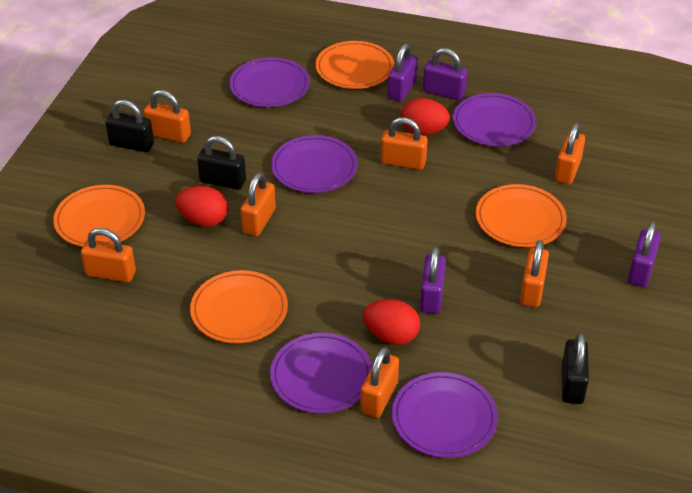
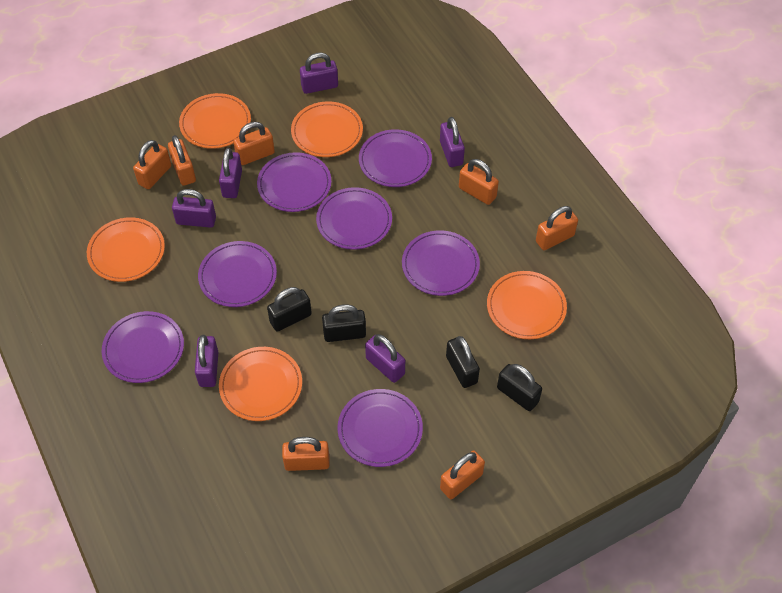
black padlock: 3 -> 4
orange plate: 4 -> 5
purple padlock: 4 -> 6
purple plate: 5 -> 7
red egg: 3 -> 0

